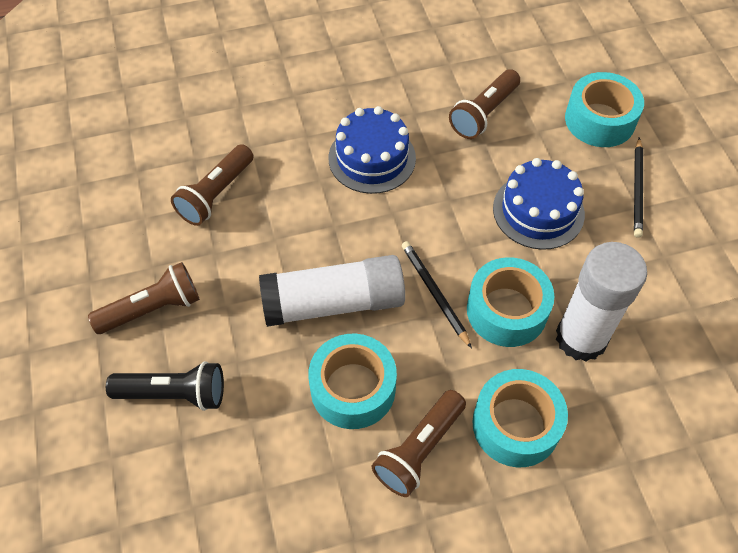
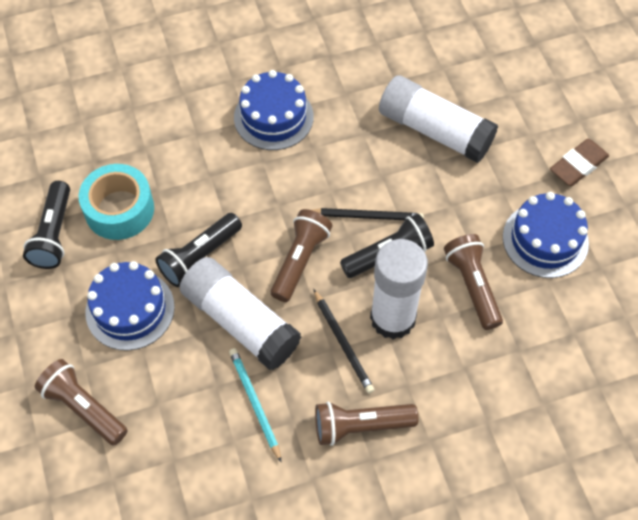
black flashlight: 1 -> 3
blue cake: 2 -> 3
brown eraser: 0 -> 1
turquoise pencil: 0 -> 1
turquoise tape: 4 -> 1
white glue stick: 2 -> 3

